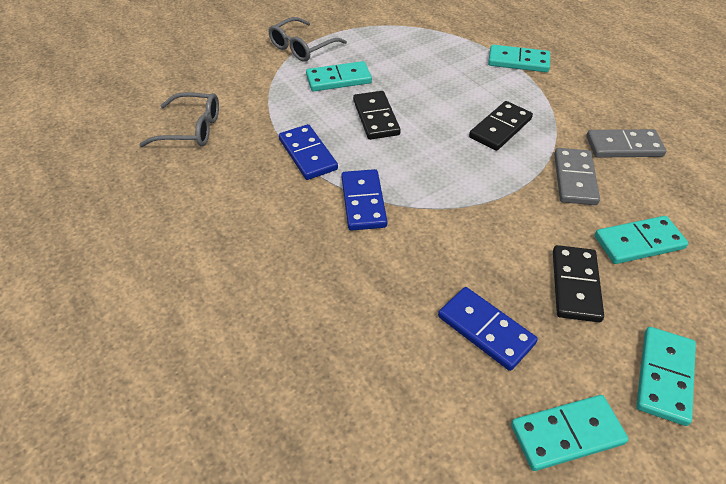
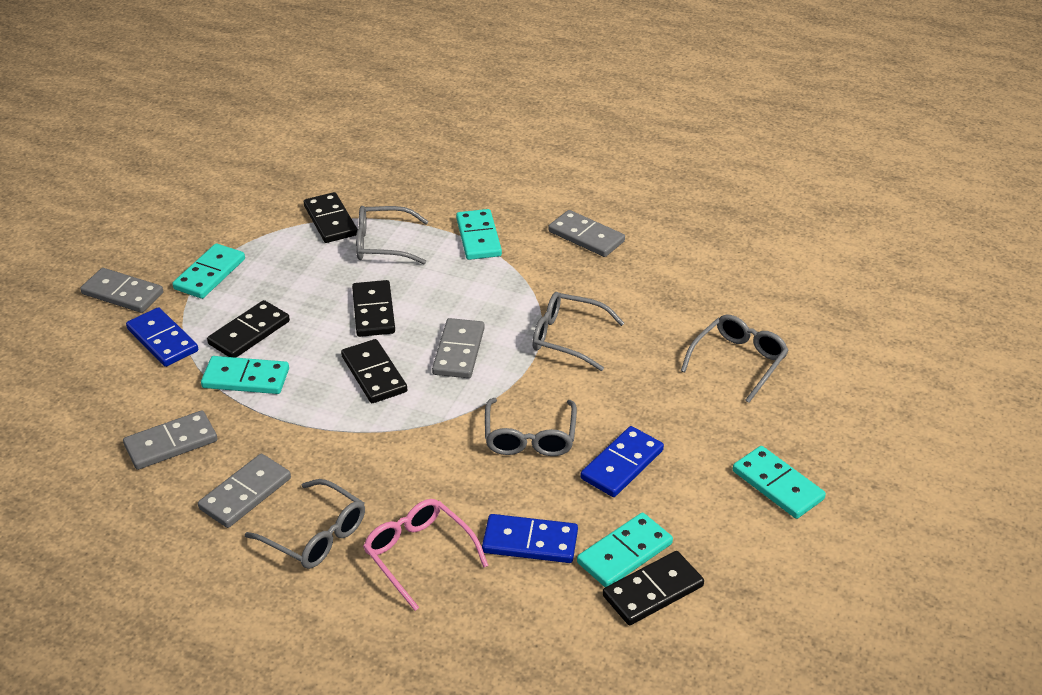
black domino: 3 -> 5
grey domino: 2 -> 5
grey glasses: 2 -> 5
pink glasses: 0 -> 1

